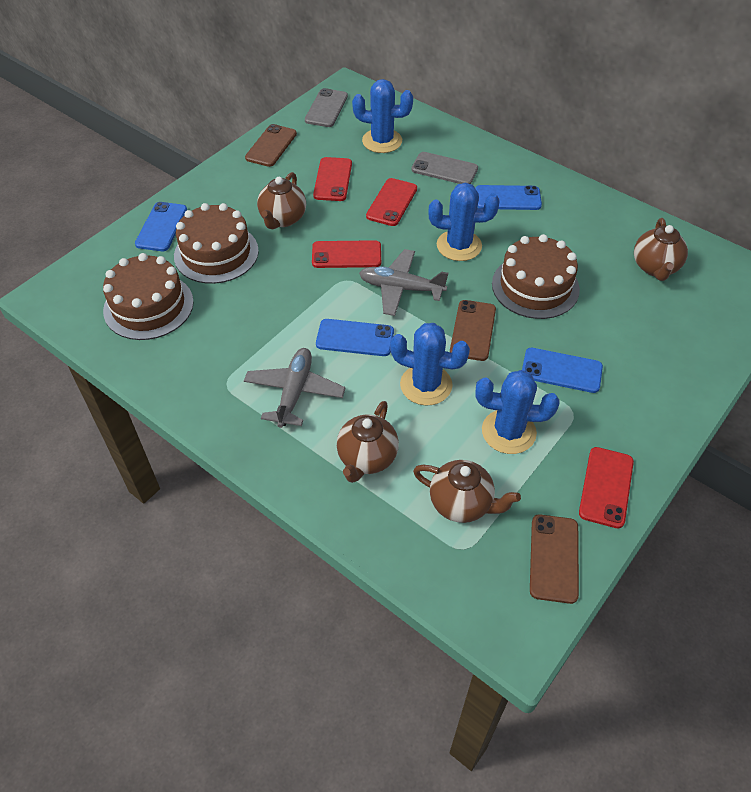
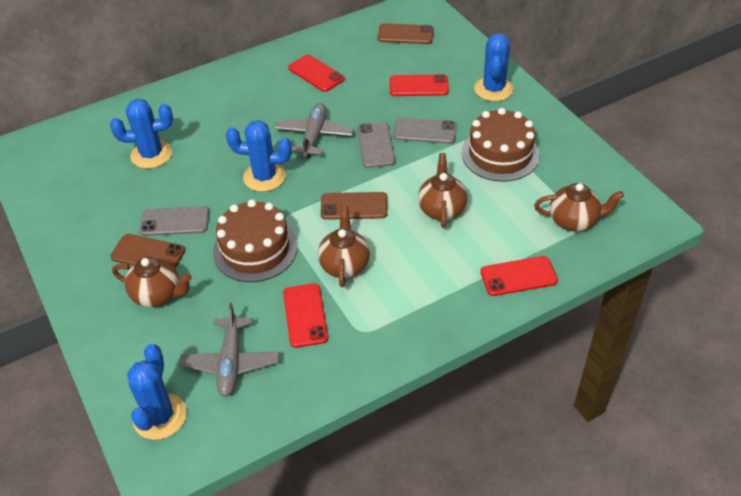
blue phone: 4 -> 0
brown cake: 3 -> 2
grey phone: 2 -> 3

